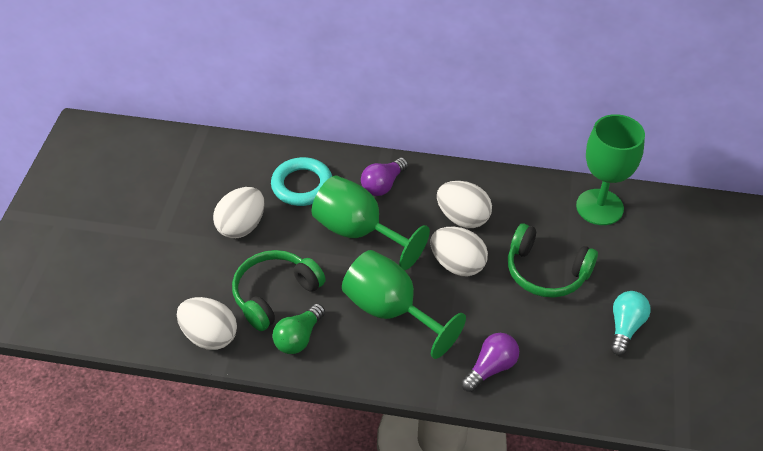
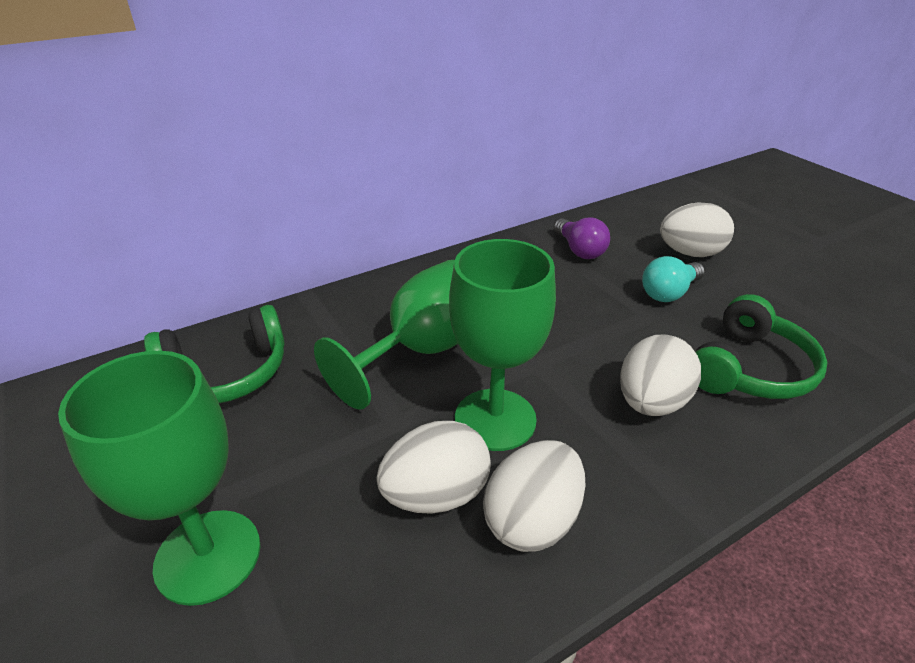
green light bulb: 1 -> 0
purple light bulb: 2 -> 1
turquoise ring: 1 -> 0

